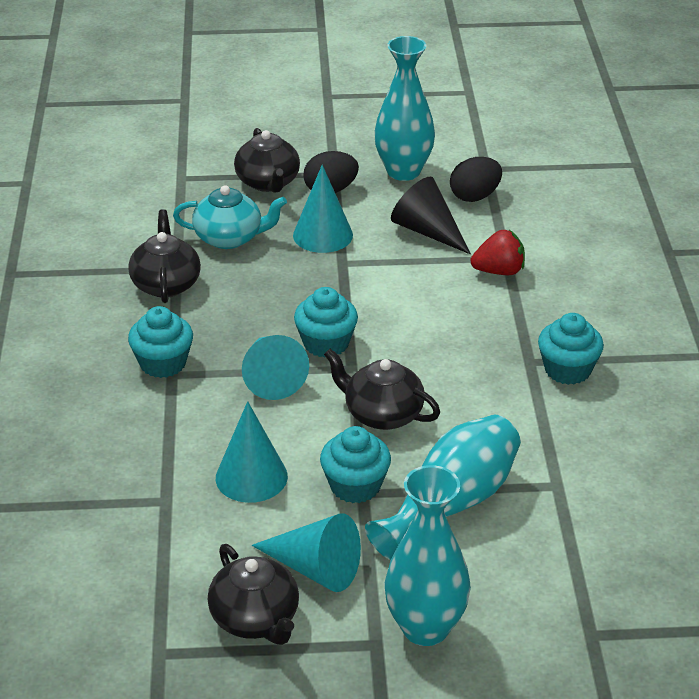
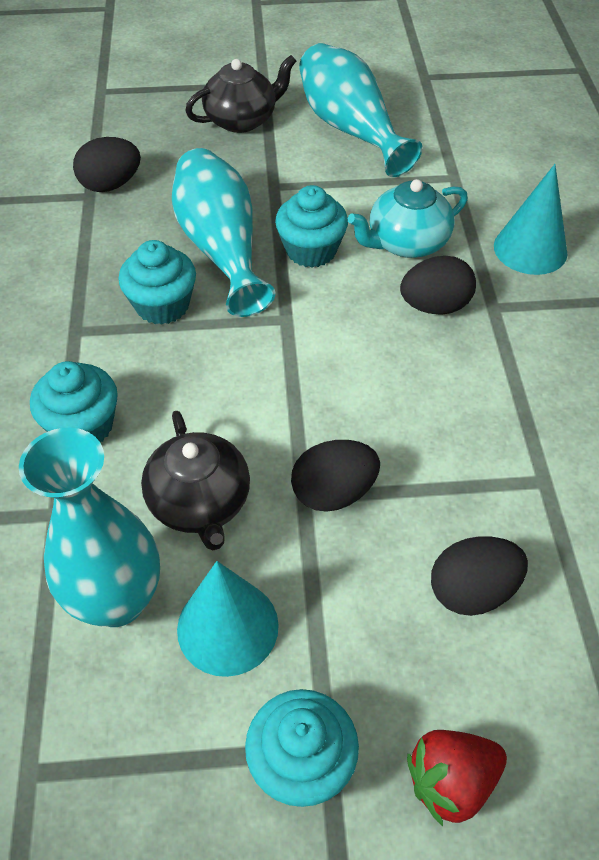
black cone: 1 -> 0
black egg: 2 -> 4
black teapot: 4 -> 2
turquoise cone: 4 -> 2

